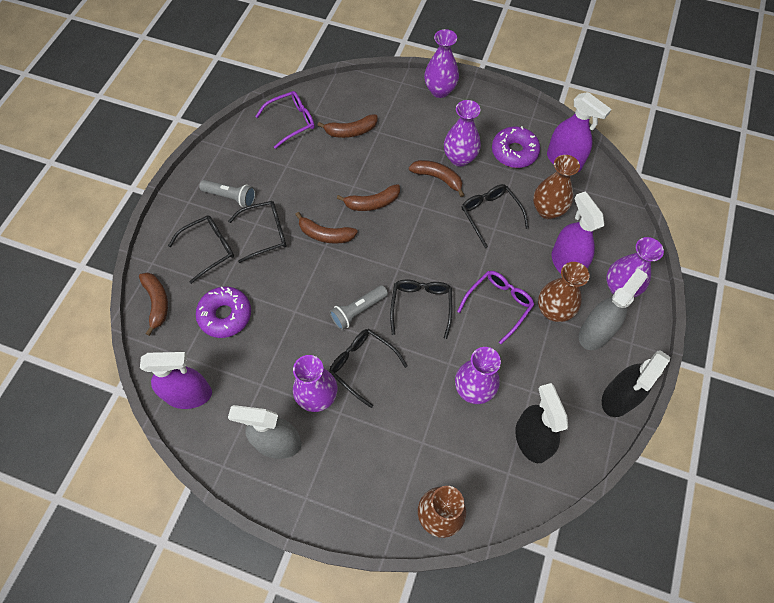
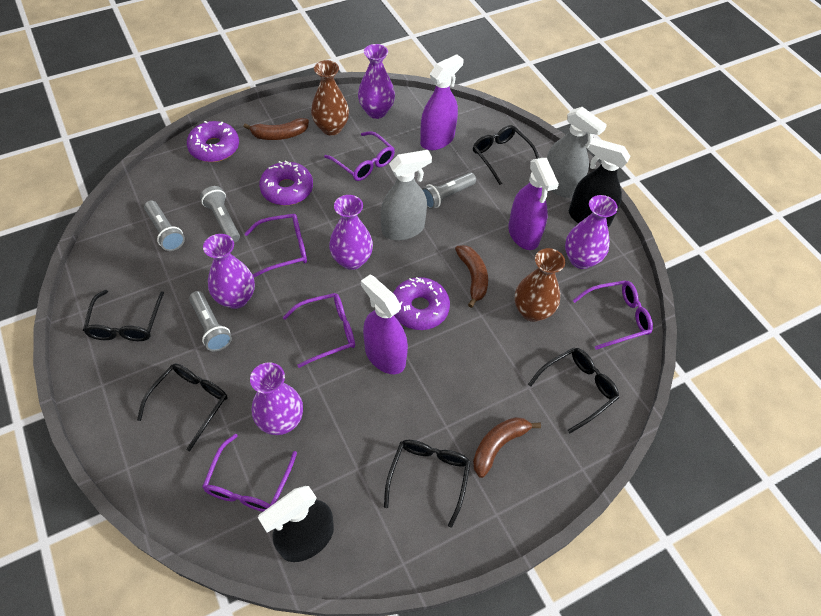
brown banana: 5 -> 3
brown vase: 3 -> 2
grey flashlight: 2 -> 4
purple donut: 2 -> 3
purple glasses: 2 -> 5

